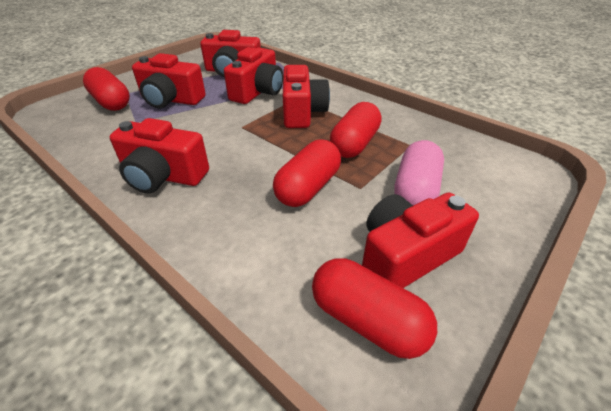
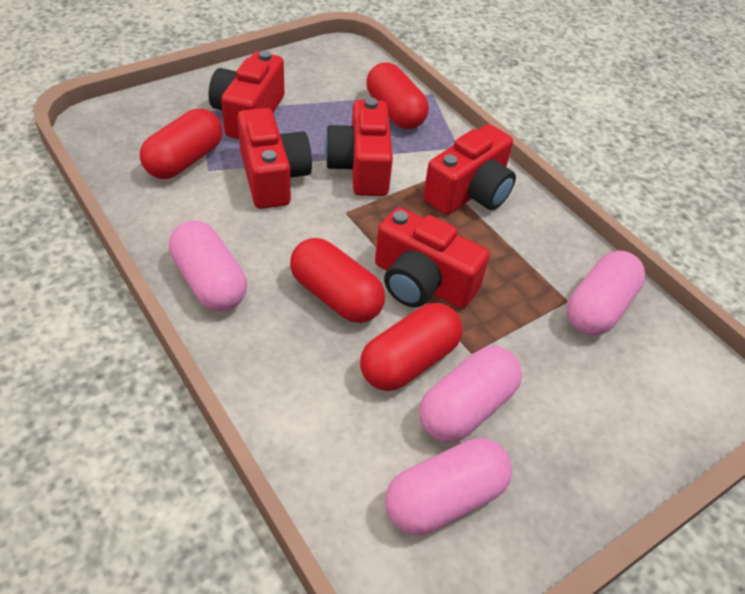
pink capsule: 1 -> 4
red camera: 6 -> 5

